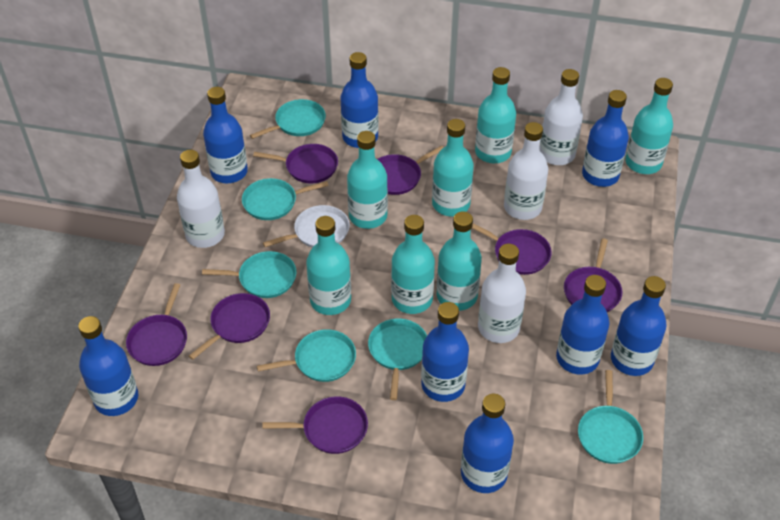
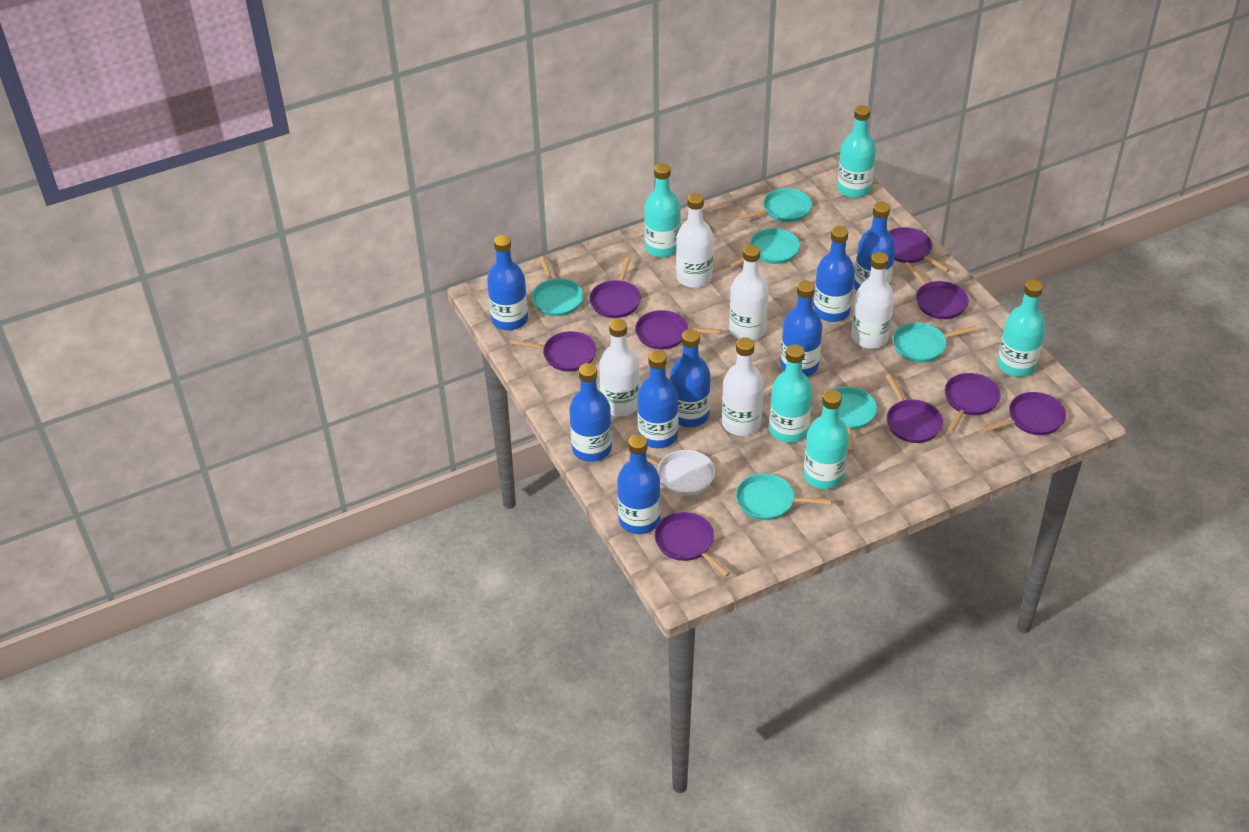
purple pan: 7 -> 9
turquoise bottle: 7 -> 5
white bottle: 4 -> 5

